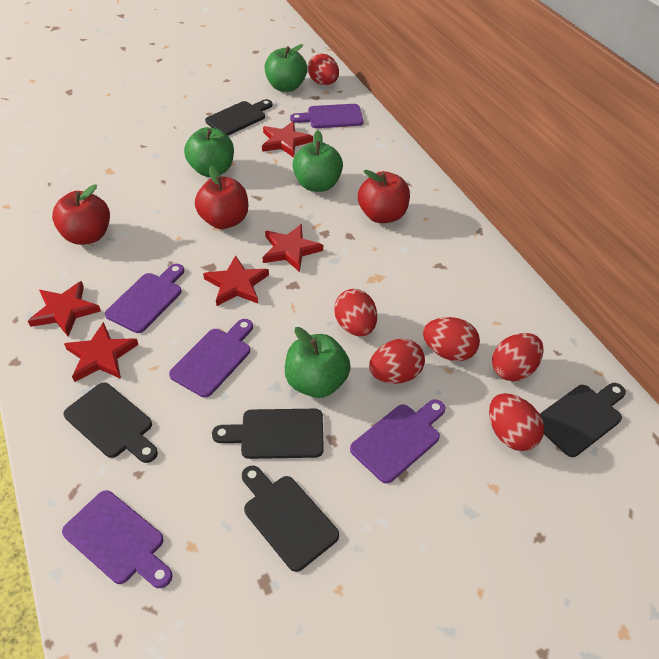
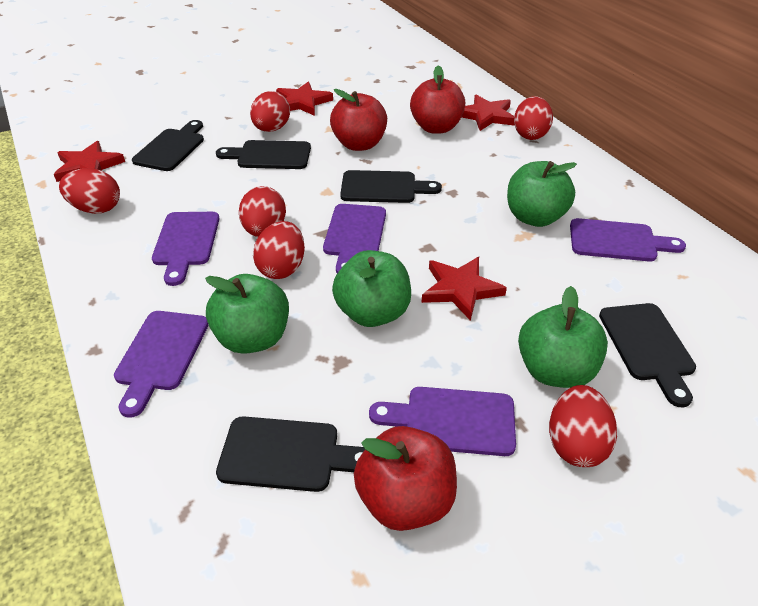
red star: 5 -> 4

